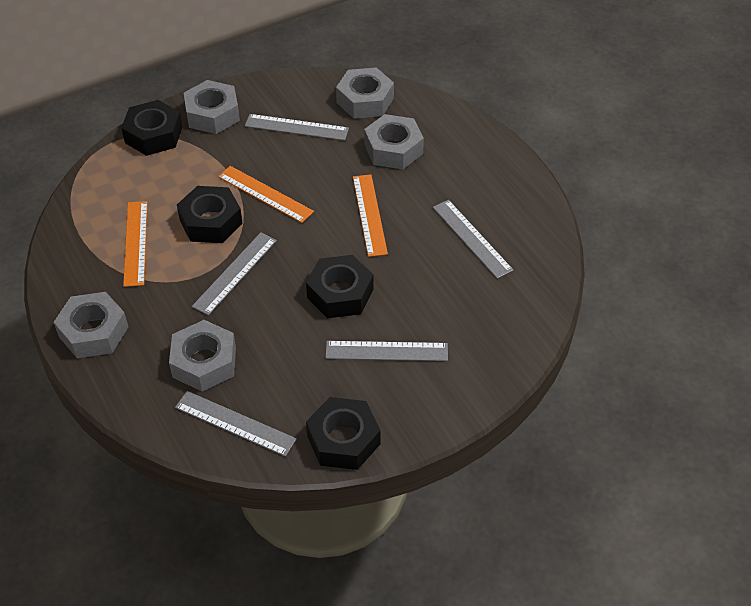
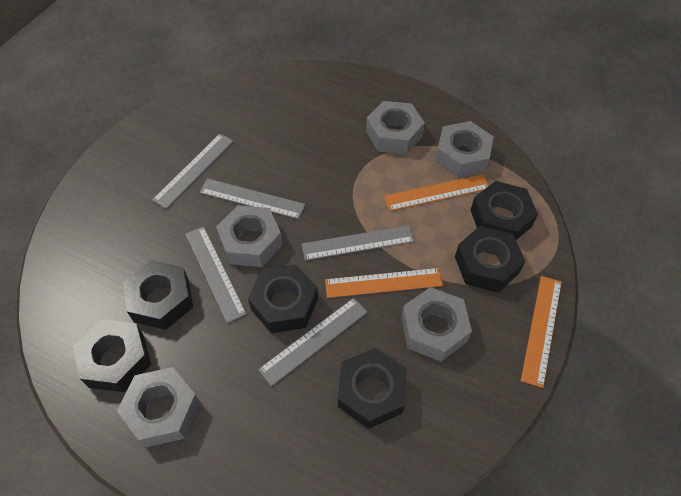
black nut: 4 -> 6

